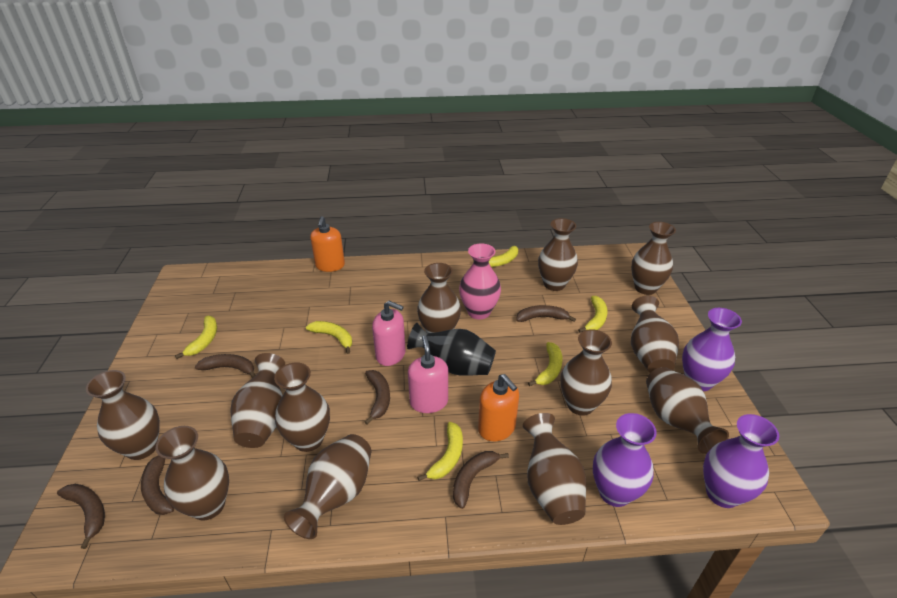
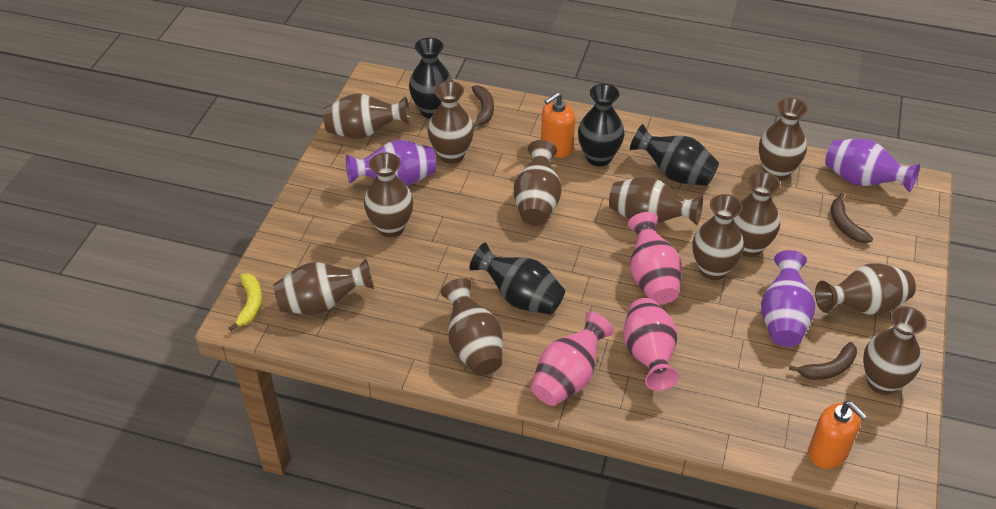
black vase: 1 -> 4
brown banana: 6 -> 3
pink soap dispenser: 2 -> 0
pink vase: 1 -> 3
yellow banana: 6 -> 1

